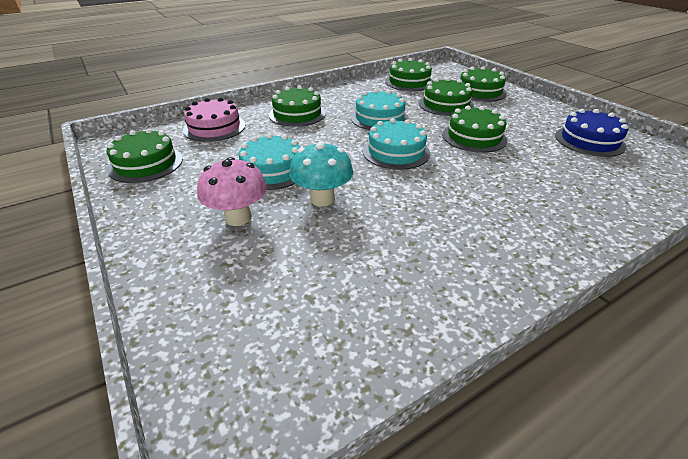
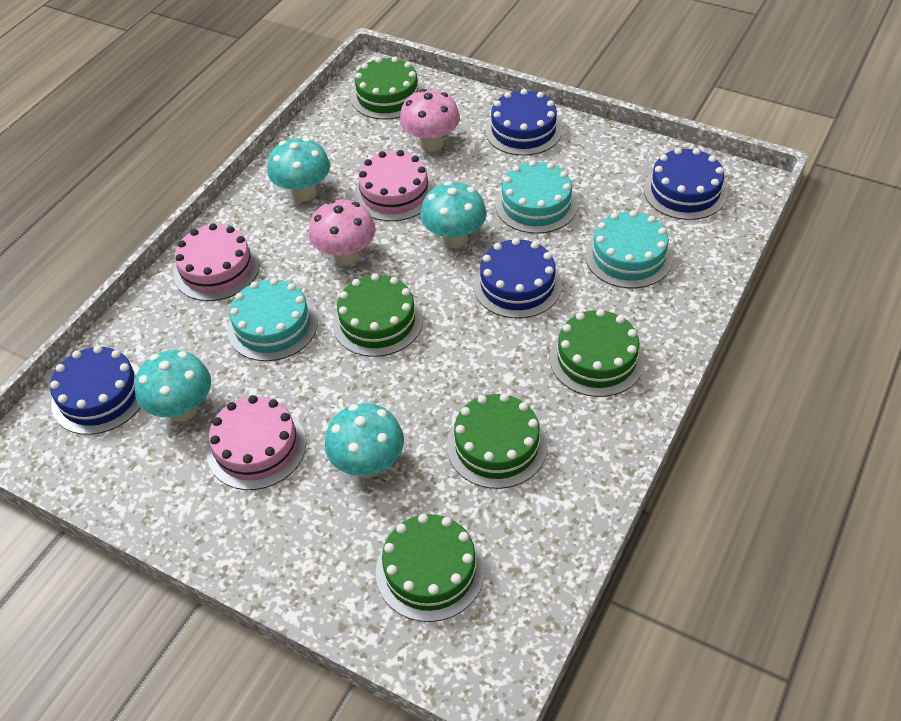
blue cake: 1 -> 4
green cake: 6 -> 5
pink cake: 1 -> 3
pink mushroom: 1 -> 2
turquoise mushroom: 1 -> 4

